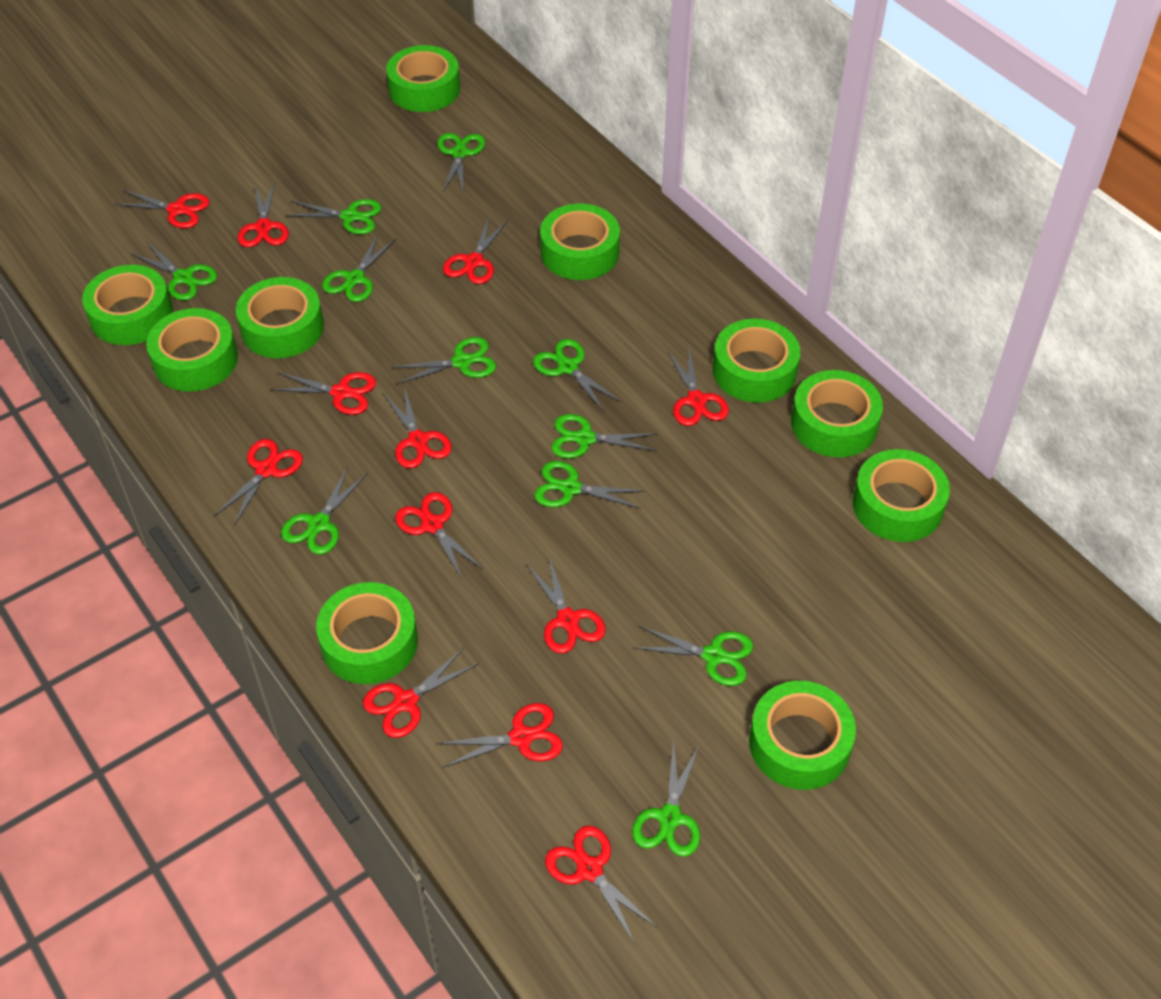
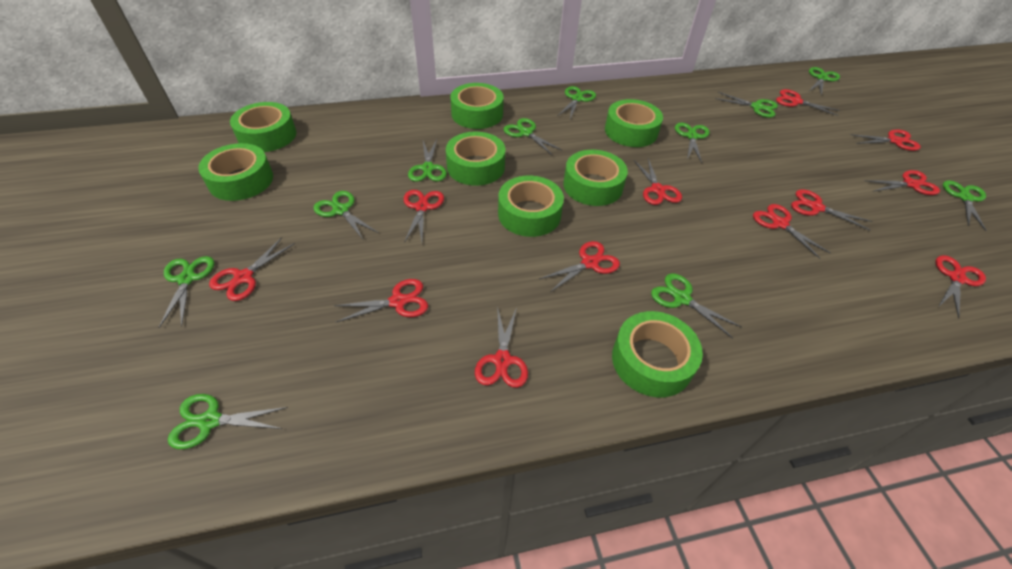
green tape: 10 -> 8

